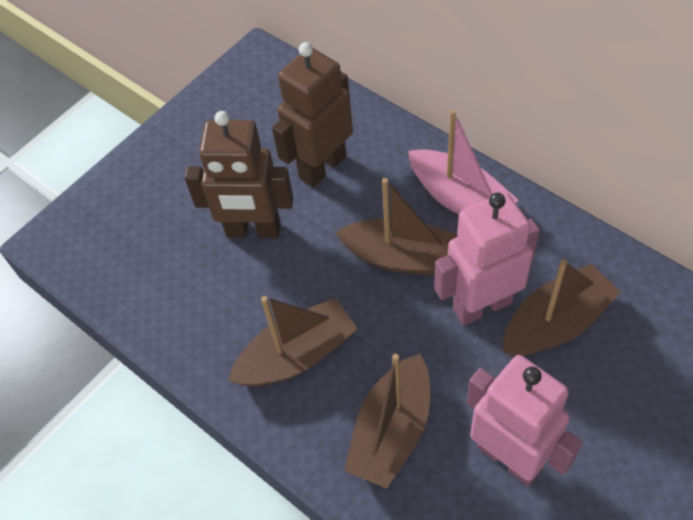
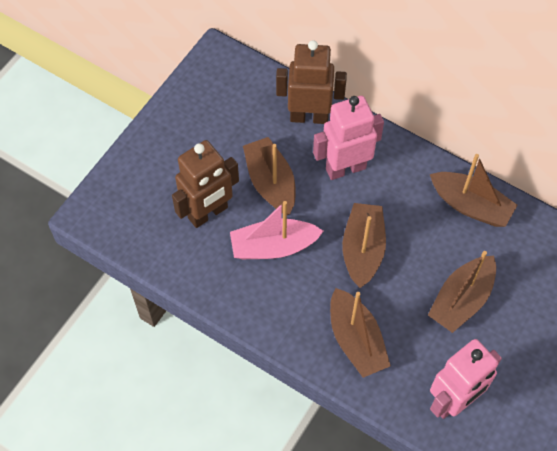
brown boat: 4 -> 5

